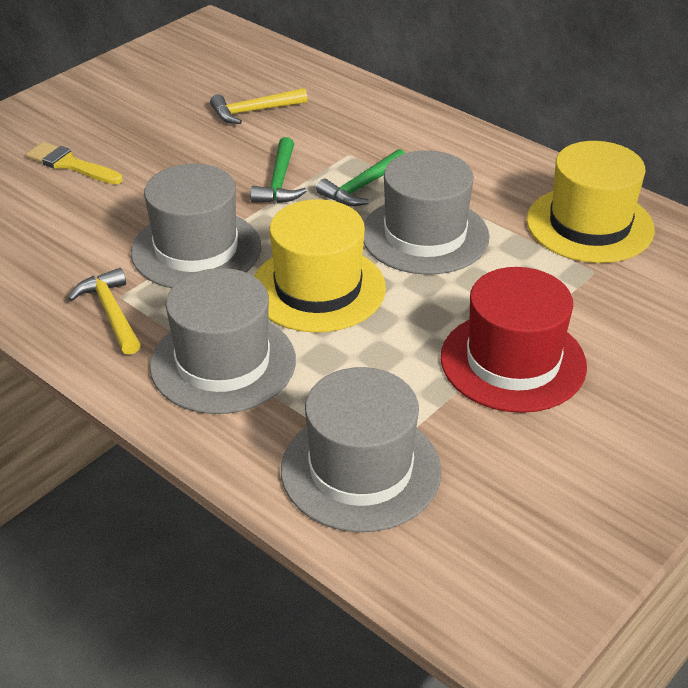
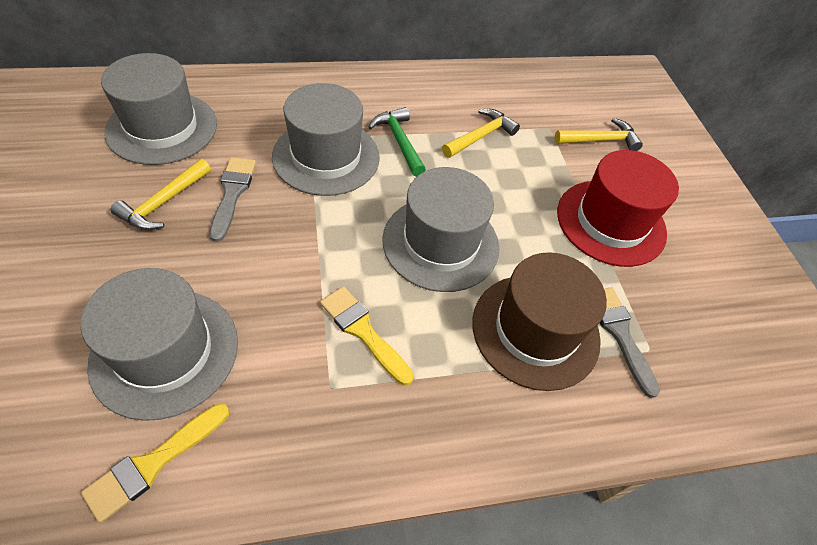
brown hat: 0 -> 1
green hammer: 2 -> 1
grey brush: 0 -> 2
yellow brush: 1 -> 2
yellow hammer: 2 -> 3
yellow hat: 2 -> 0

